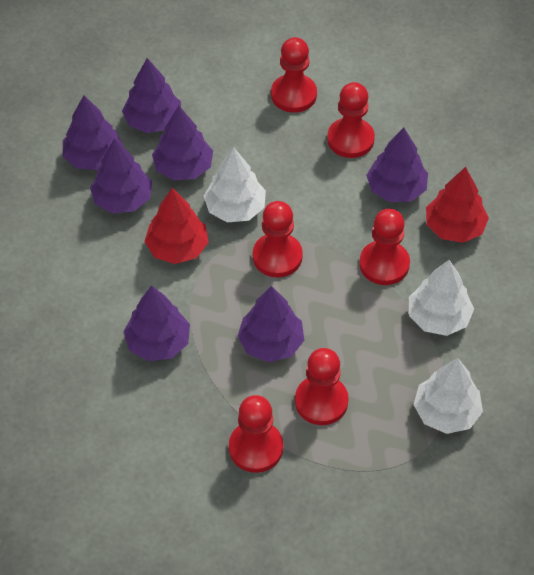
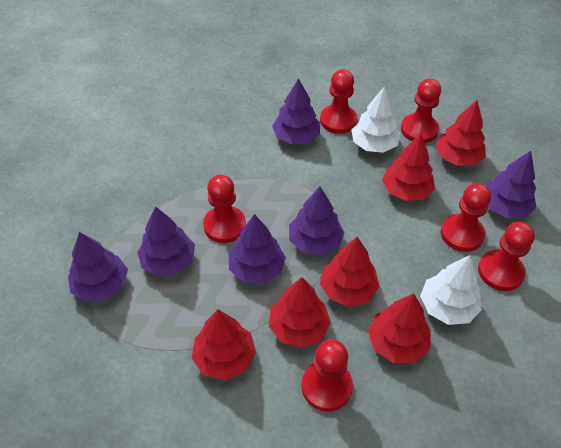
purple tree: 7 -> 6
red tree: 2 -> 6
white tree: 3 -> 2

